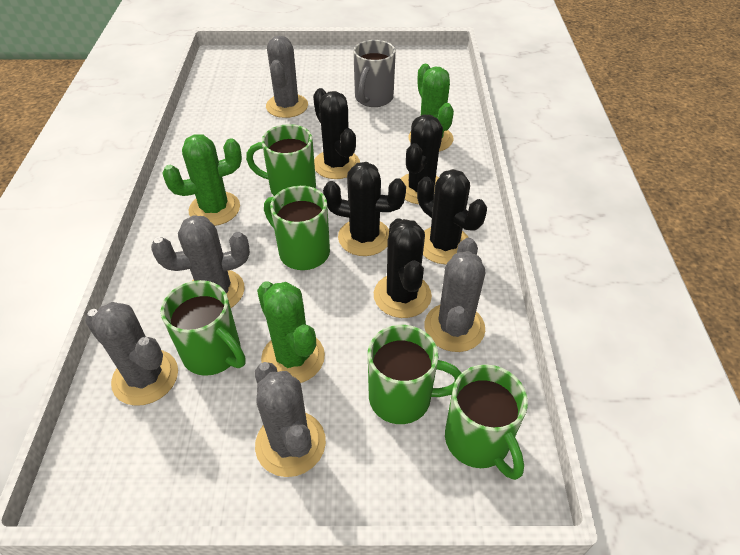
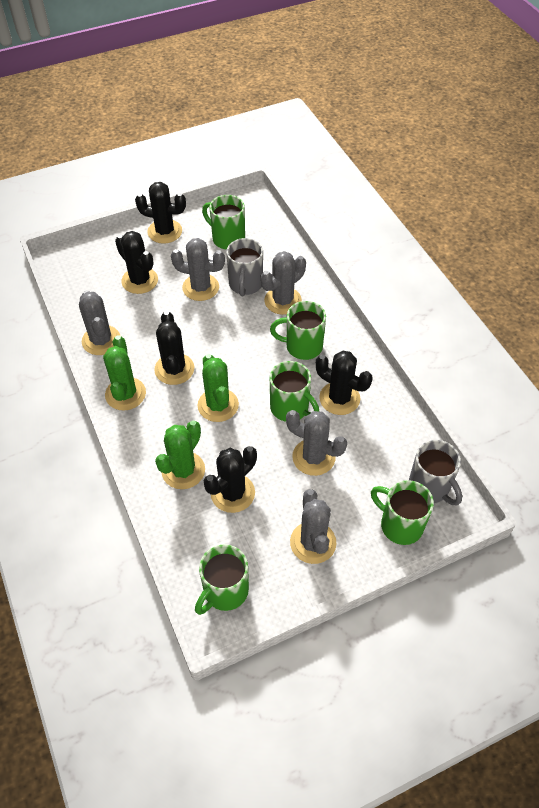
grey mug: 1 -> 2

